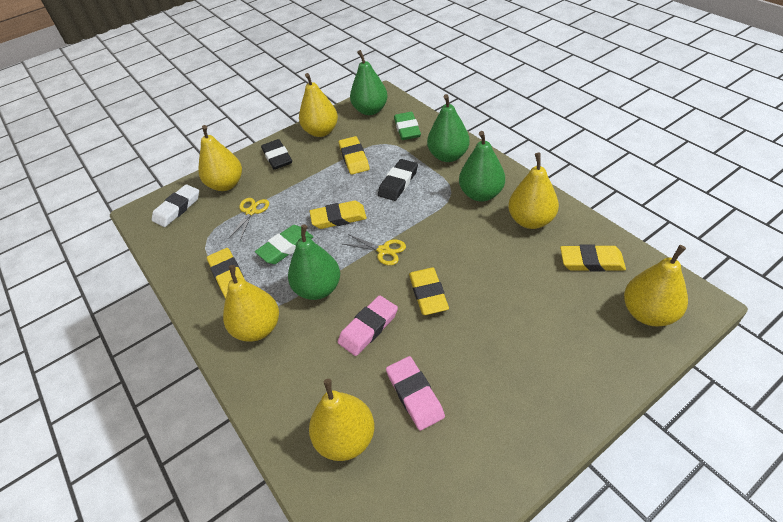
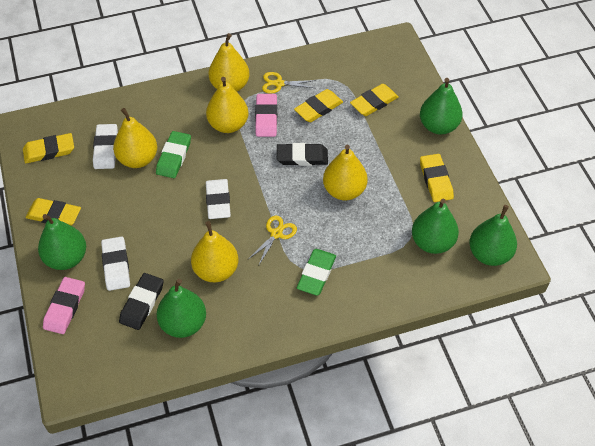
green pear: 4 -> 5
white eraser: 1 -> 3
yellow pear: 6 -> 5

